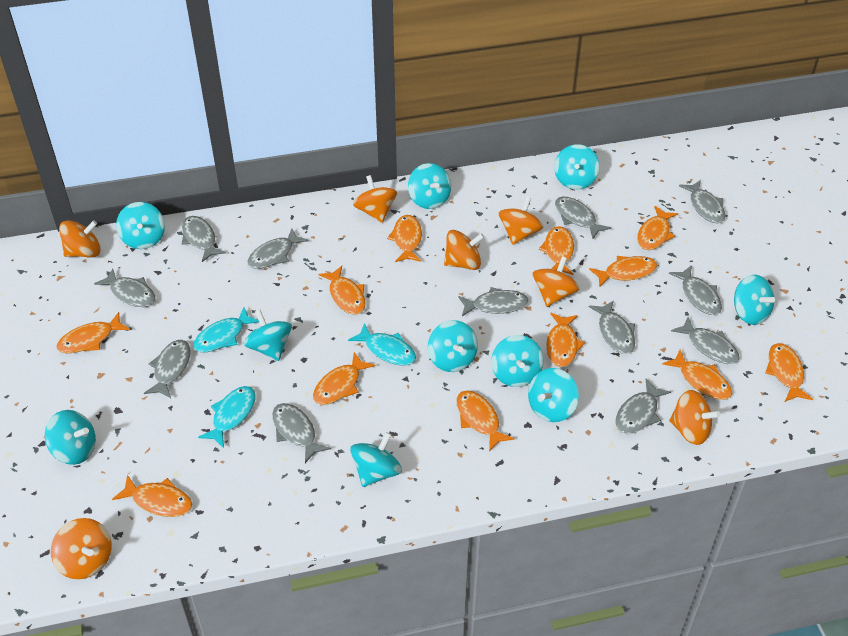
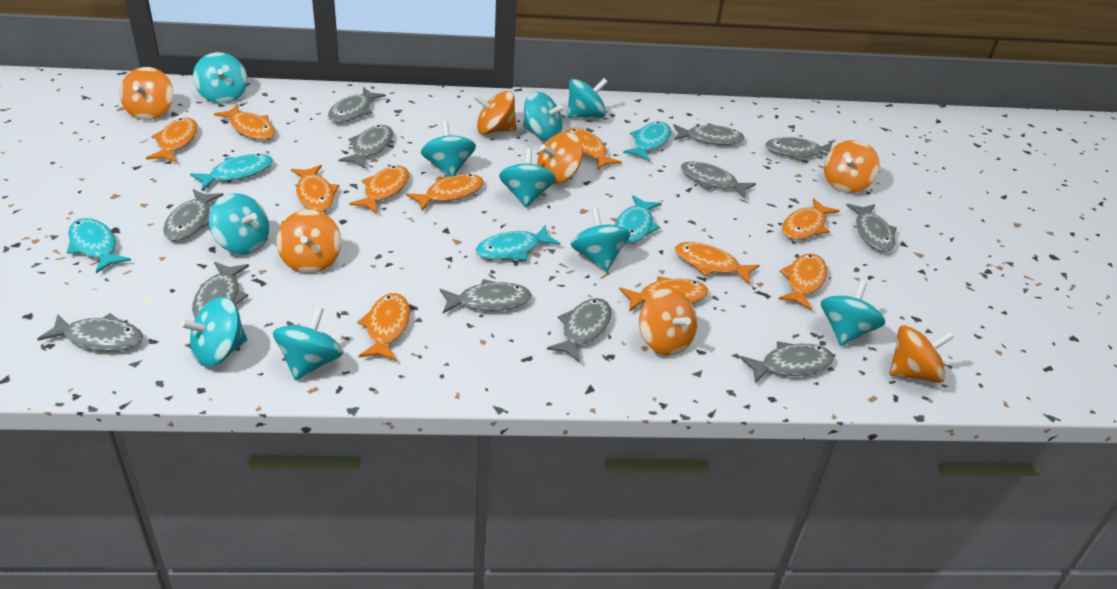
orange fish: 12 -> 11
turquoise fish: 3 -> 5

